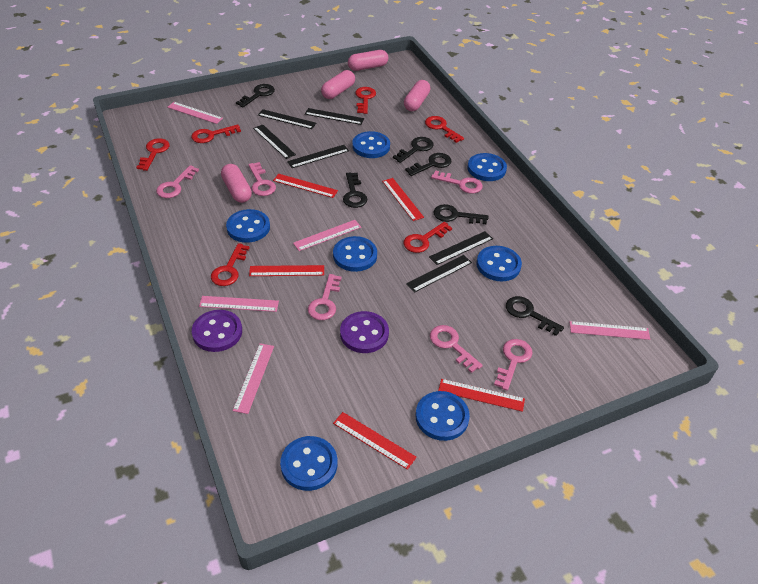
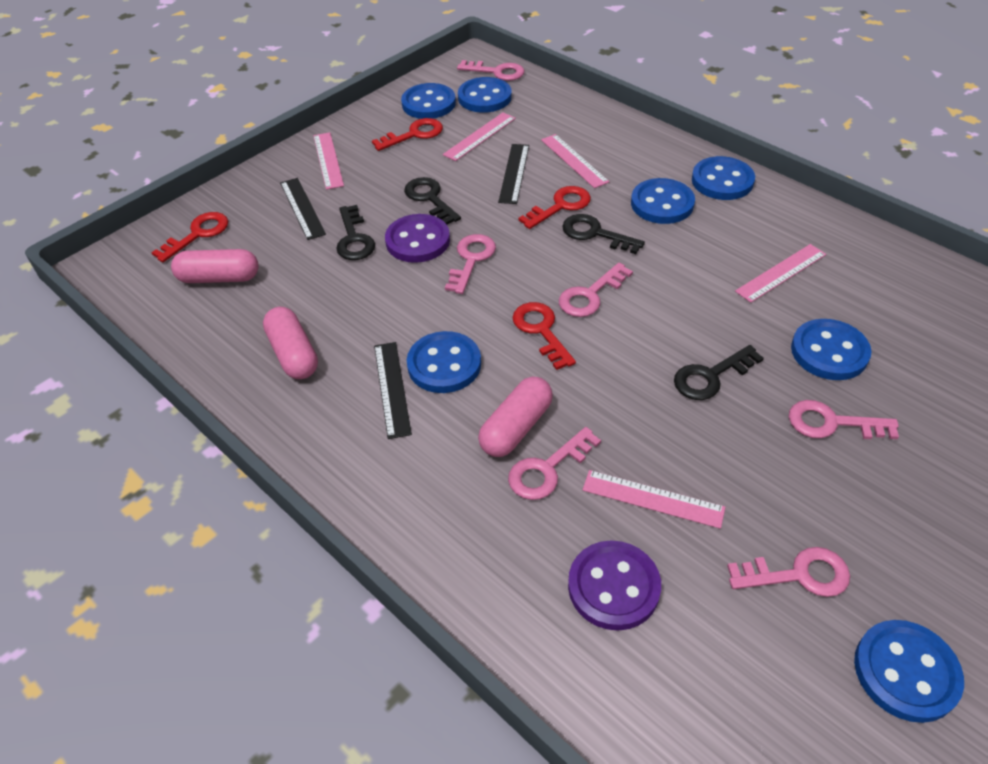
black key: 6 -> 4
black ruler: 6 -> 3
pink capsule: 4 -> 3
red key: 6 -> 4
red ruler: 5 -> 0

